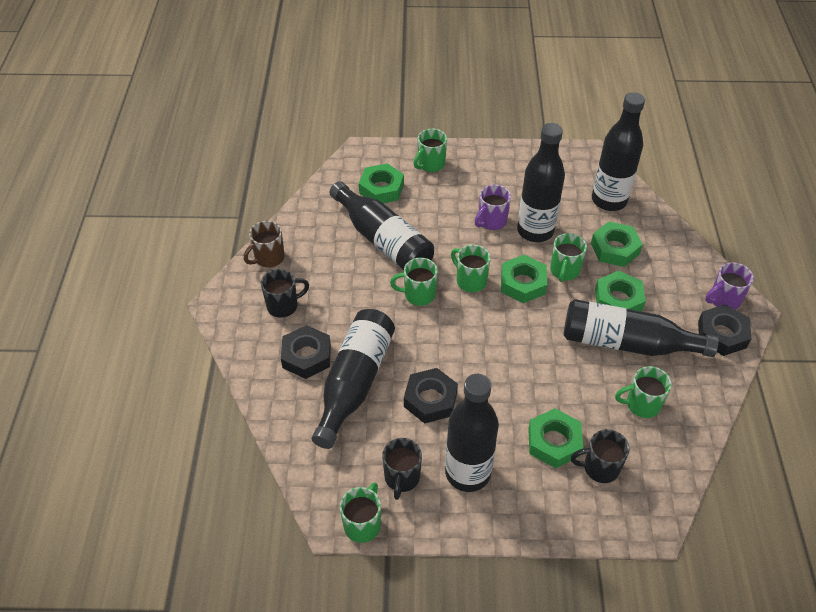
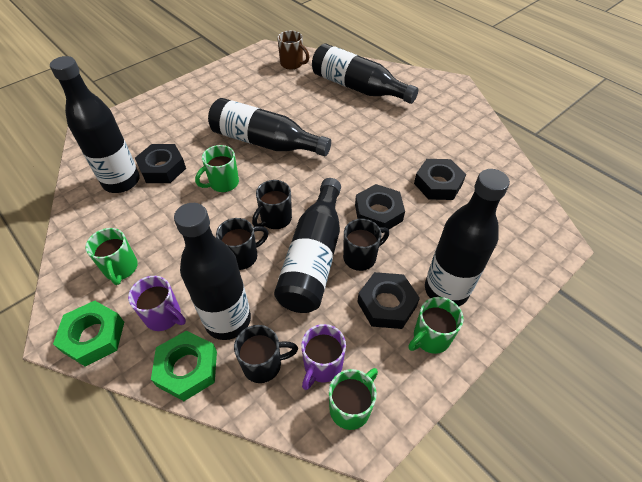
black mug: 3 -> 4
black nut: 3 -> 4
green mug: 6 -> 4
green nut: 5 -> 2

